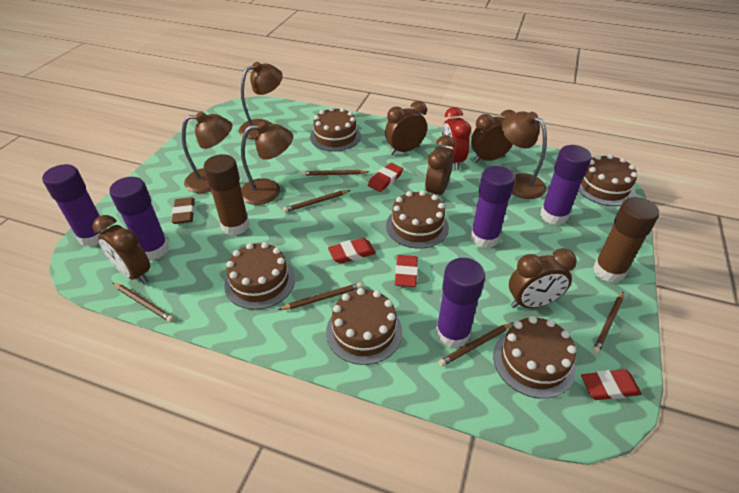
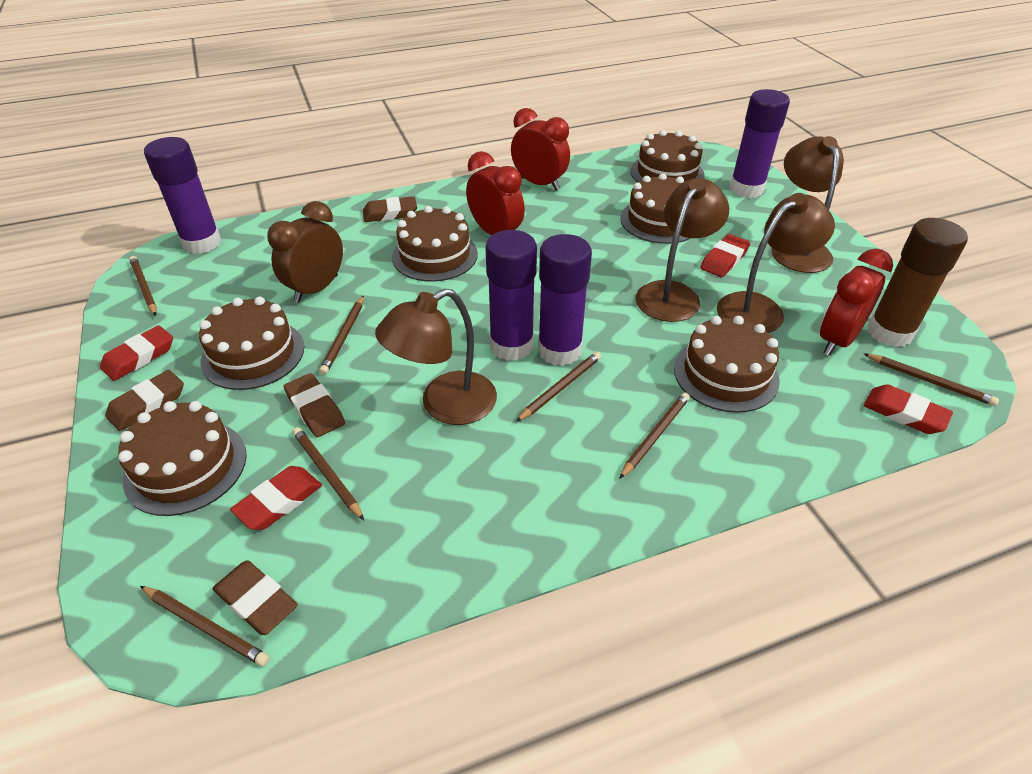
brown clock: 5 -> 1
brown eraser: 1 -> 4
brown glue stick: 2 -> 1
brown pencil: 6 -> 7
purple glue stick: 5 -> 4
red clock: 1 -> 3

